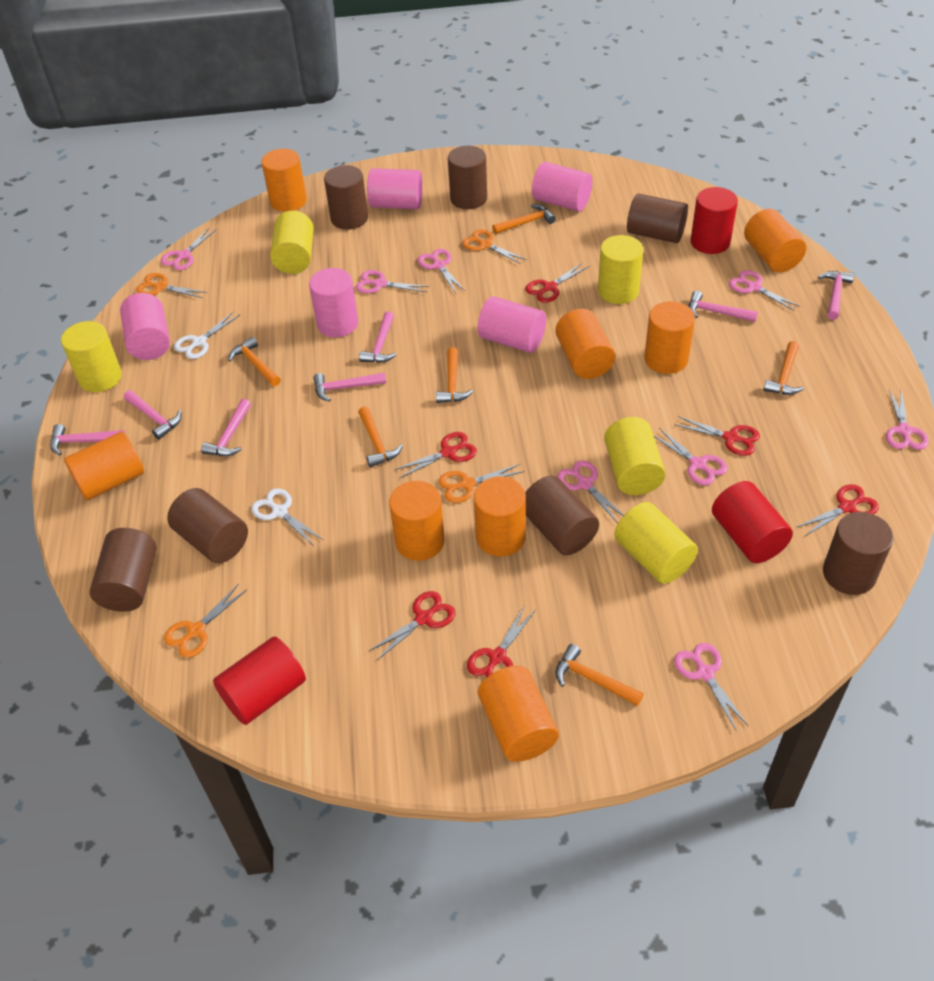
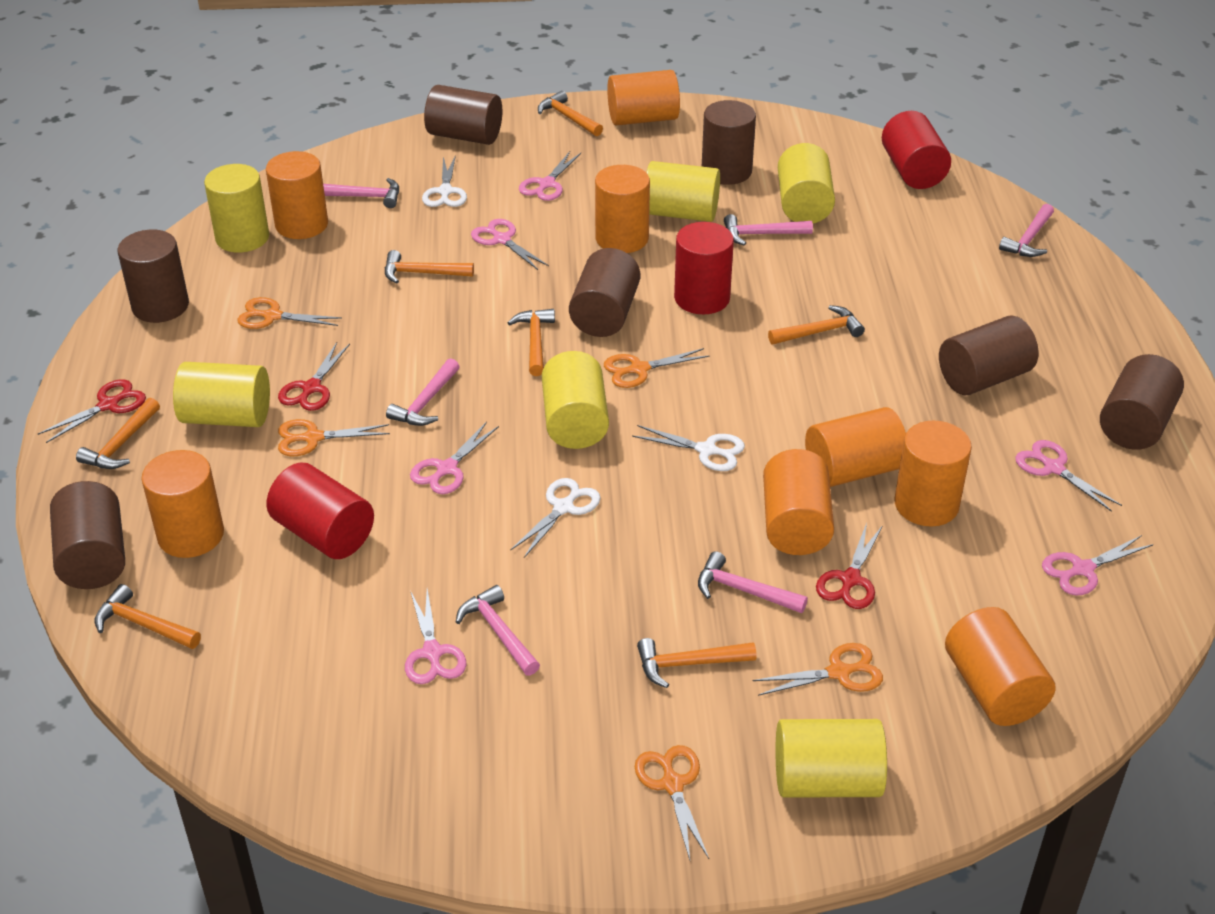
orange hammer: 6 -> 7
orange scissors: 4 -> 5
pink cylinder: 5 -> 0
pink hammer: 7 -> 6
pink scissors: 8 -> 6
red scissors: 6 -> 3
white scissors: 2 -> 3
yellow cylinder: 5 -> 6

